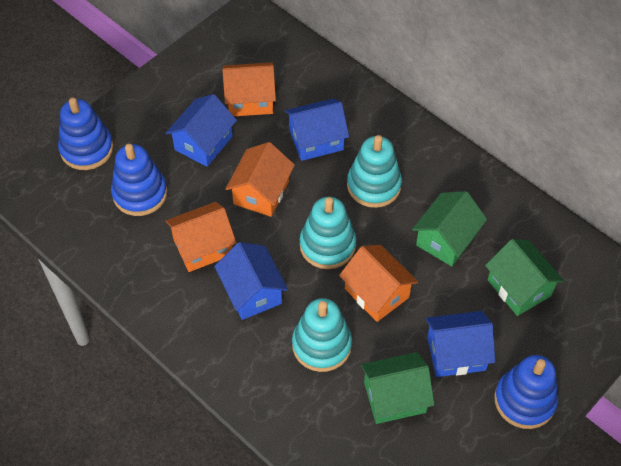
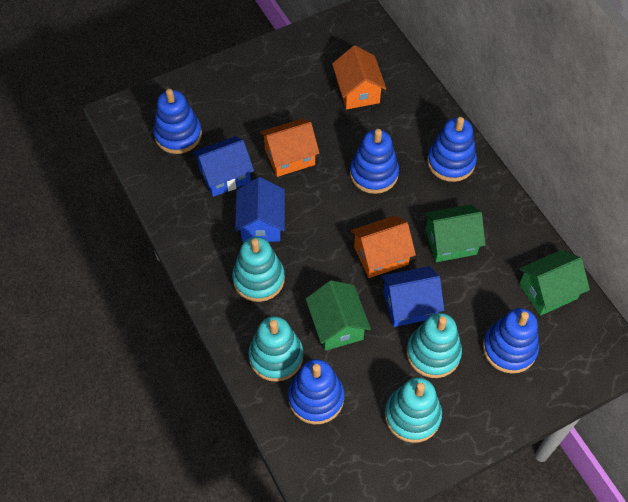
blue house: 4 -> 3
blue stacking toy: 3 -> 5
orange house: 4 -> 3
turquoise stacking toy: 3 -> 4

